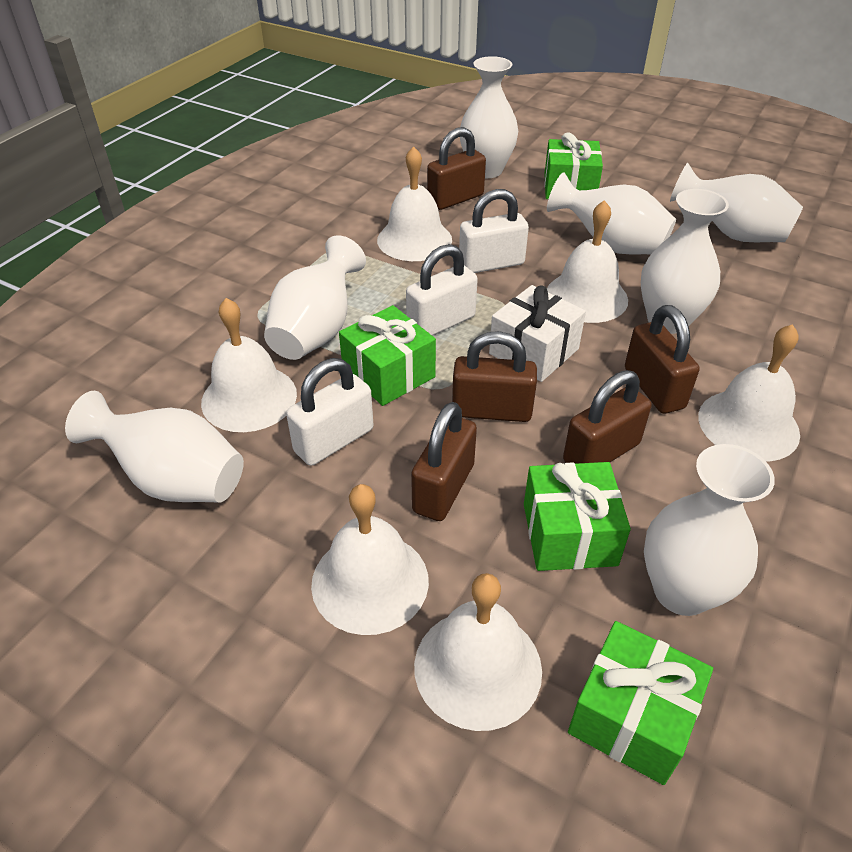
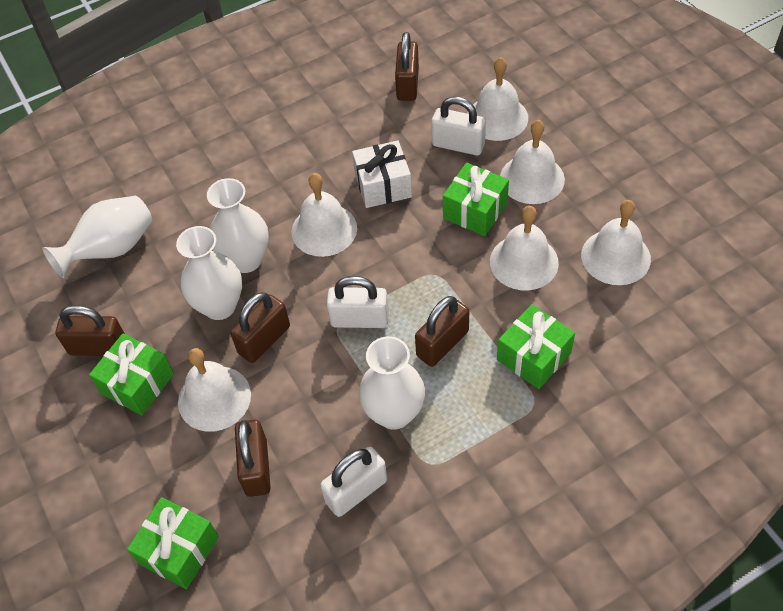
white vase: 7 -> 4

